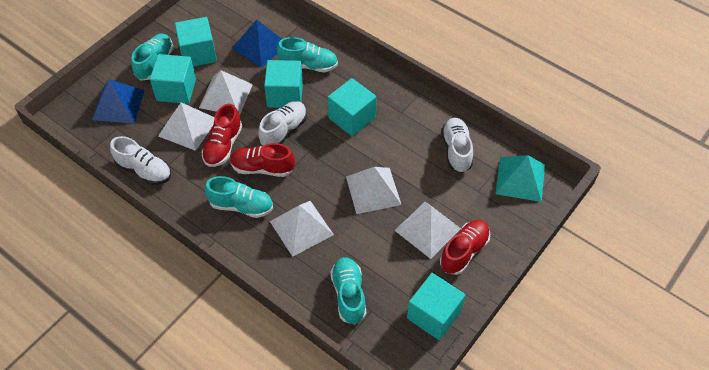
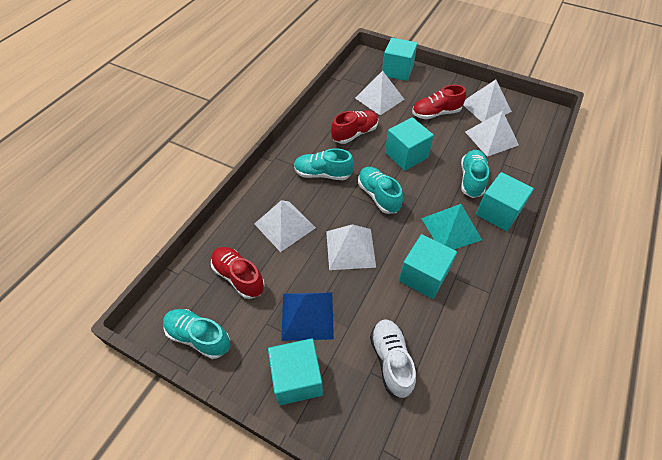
blue pyramid: 2 -> 1
white shoe: 3 -> 1

